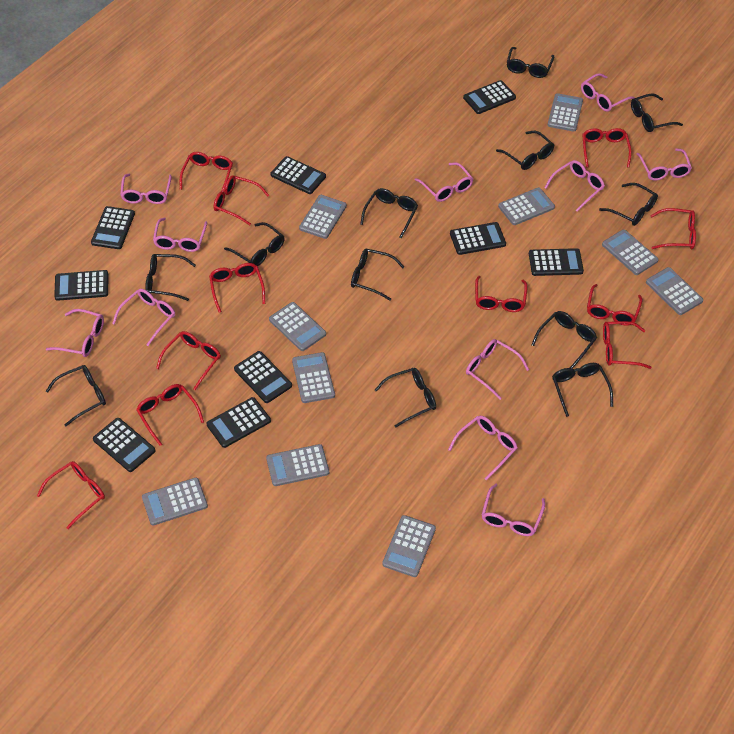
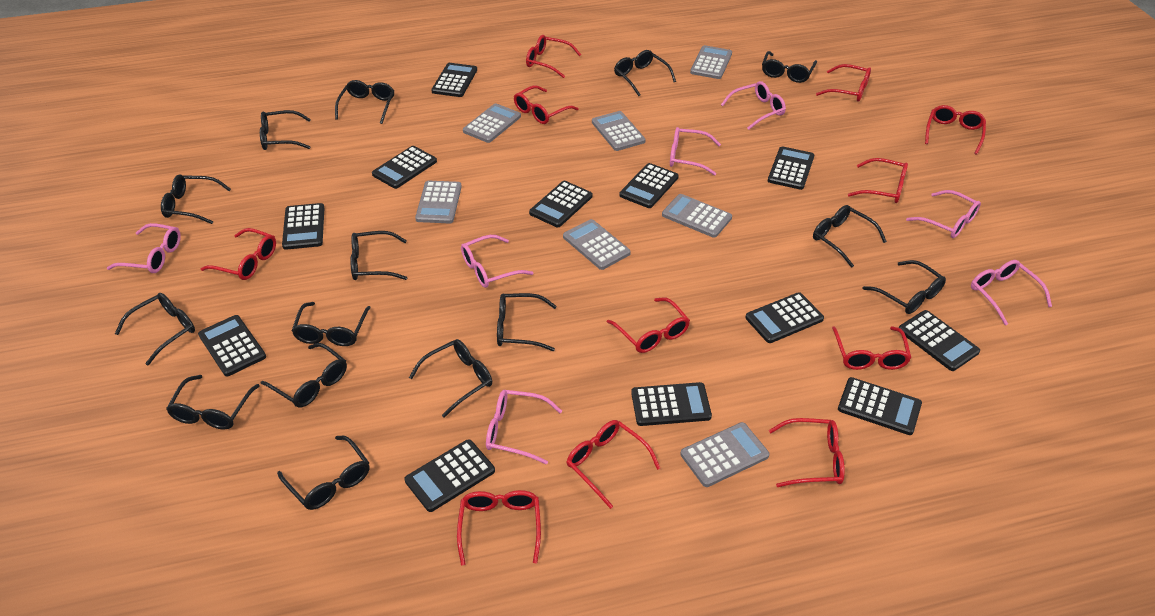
black calculator: 9 -> 12
black glasses: 12 -> 15
grey calculator: 10 -> 7
pink glasses: 11 -> 7

